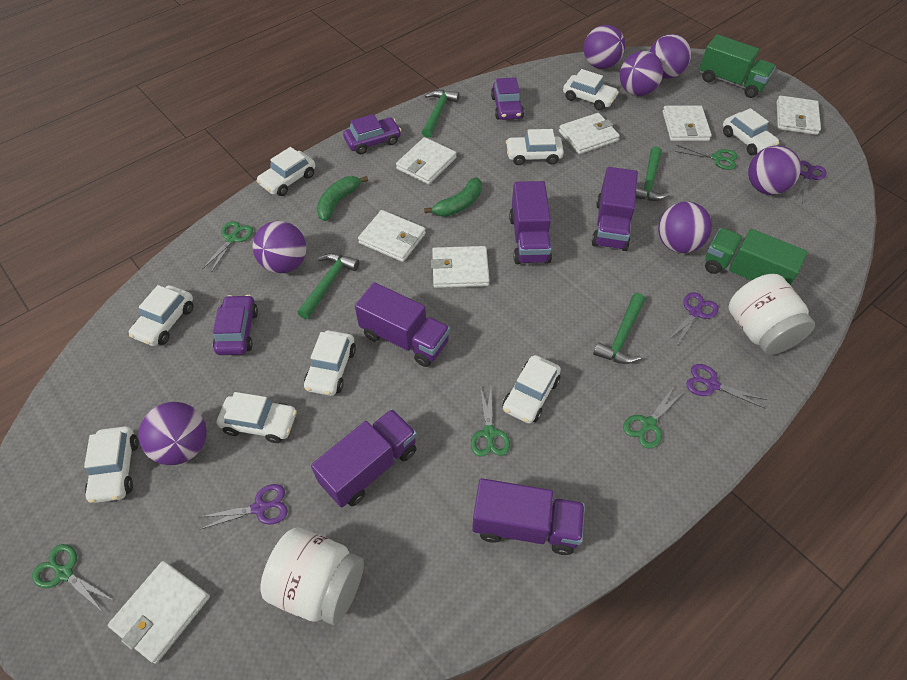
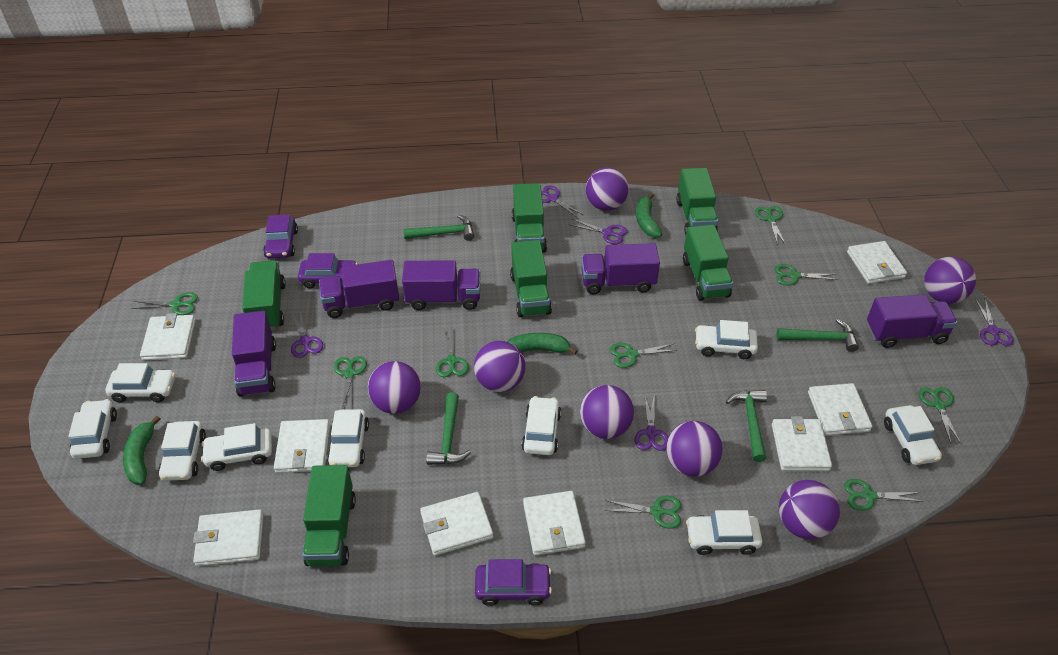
green banana: 2 -> 3
green scissors: 5 -> 9
green truck: 2 -> 6
purple scissors: 4 -> 5
white jar: 2 -> 0
white wallet: 7 -> 8

